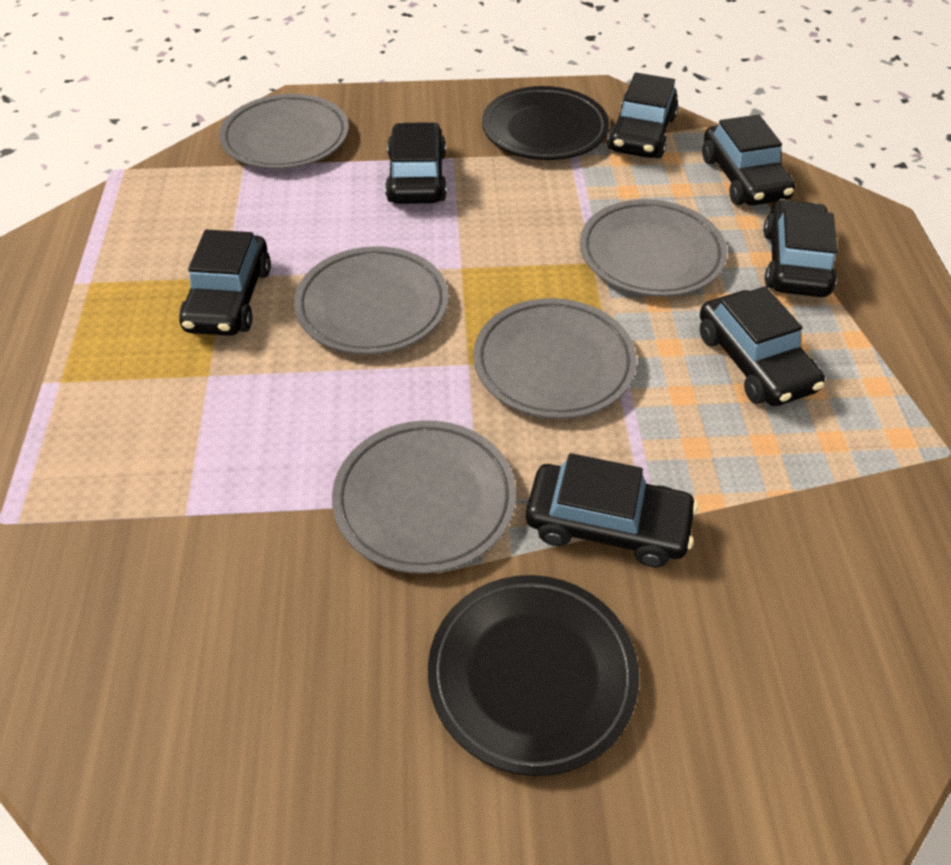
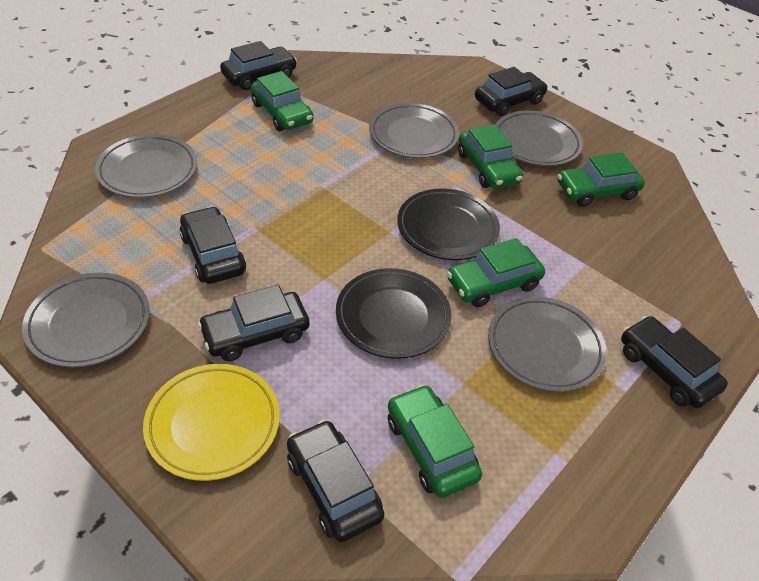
black car: 7 -> 6
green car: 0 -> 5
yellow plate: 0 -> 1

